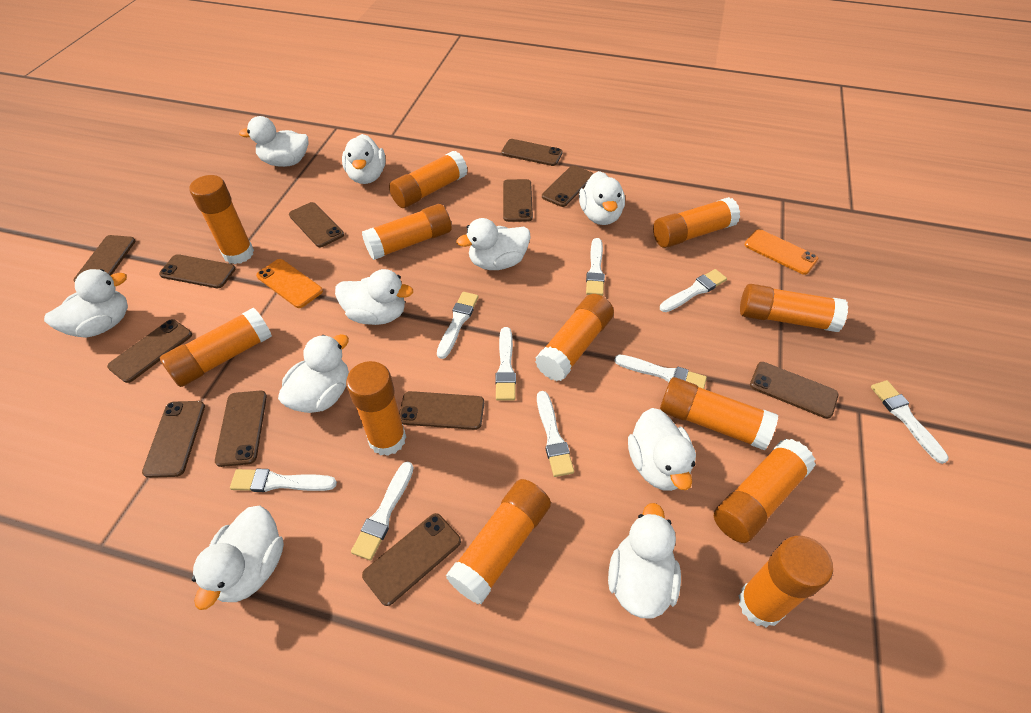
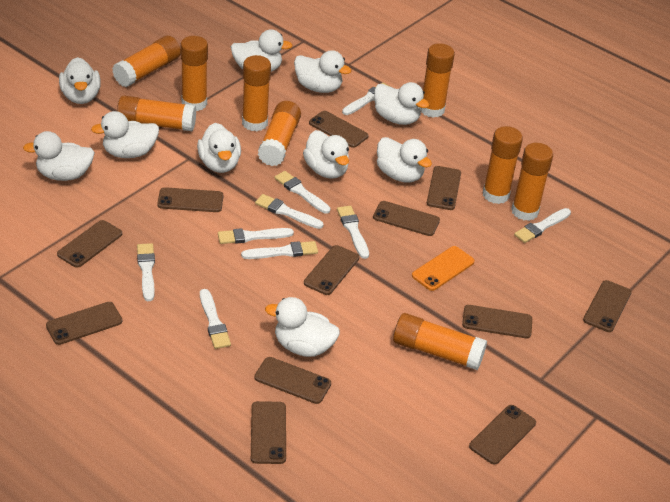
orange glue stick: 12 -> 9
orange phone: 2 -> 1

